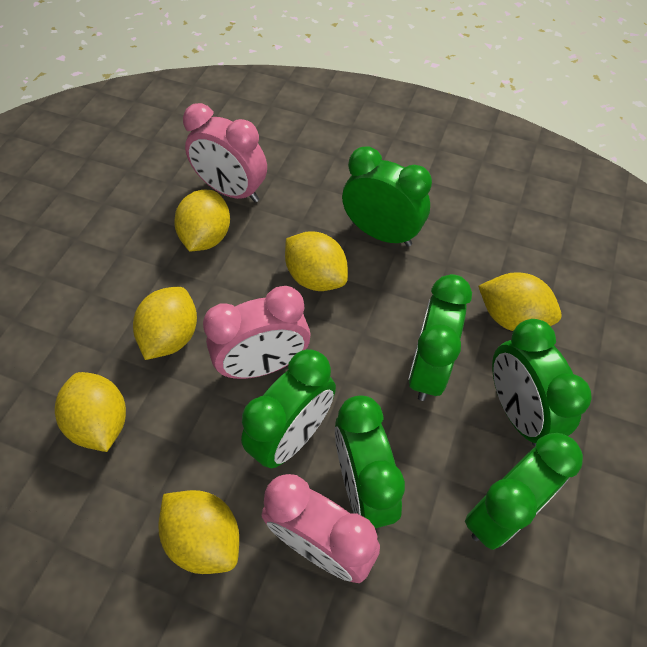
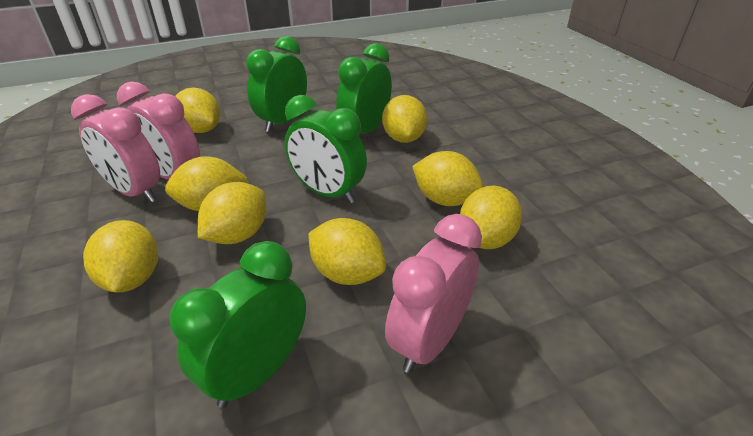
green clock: 6 -> 4
yellow lemon: 6 -> 8

